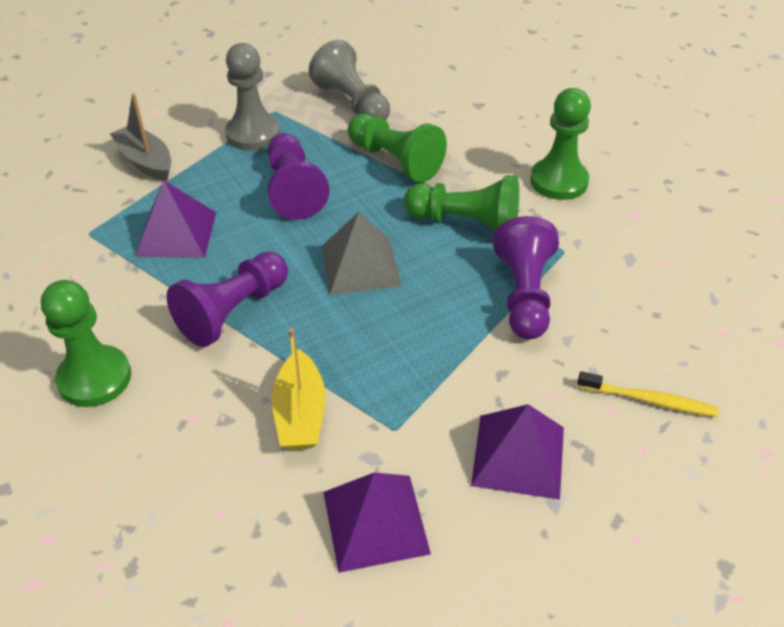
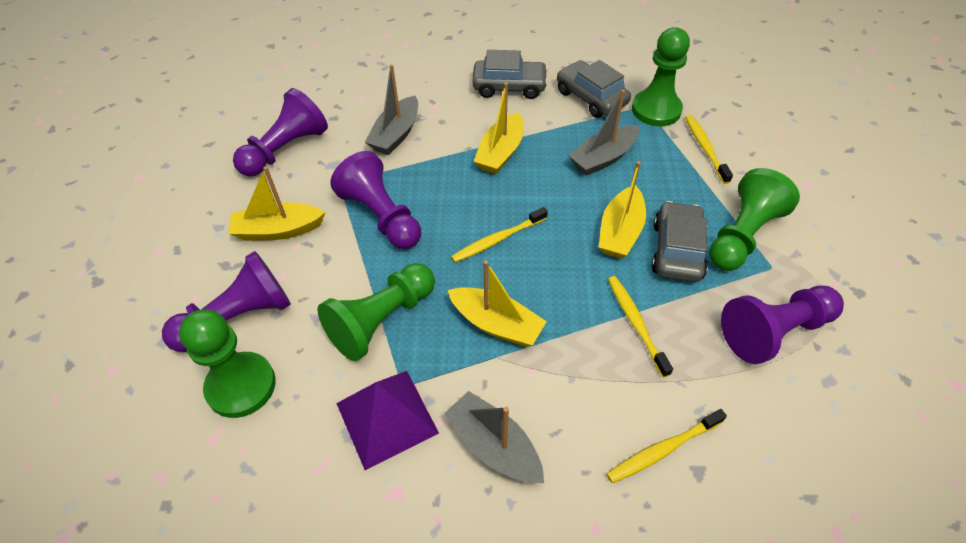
grey boat: 1 -> 3
grey car: 0 -> 3
grey pawn: 2 -> 0
grey pyramid: 1 -> 0
purple pawn: 3 -> 4
purple pyramid: 3 -> 1
yellow boat: 1 -> 4
yellow toothbrush: 1 -> 4

